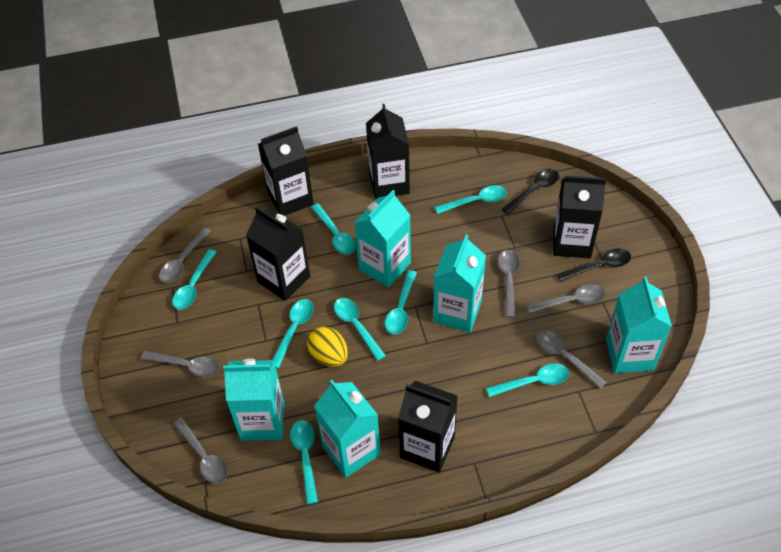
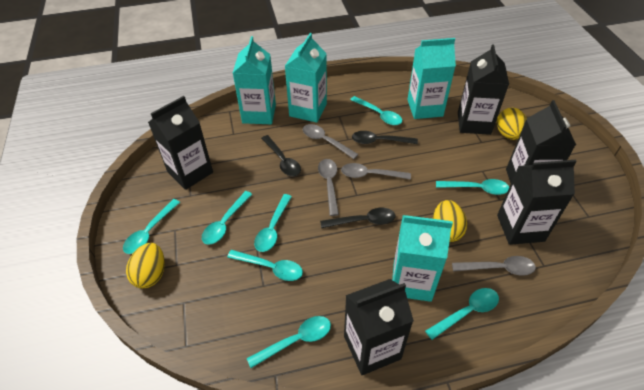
black spoon: 2 -> 3
grey spoon: 6 -> 4
turquoise carton: 5 -> 4
yellow egg: 1 -> 3

